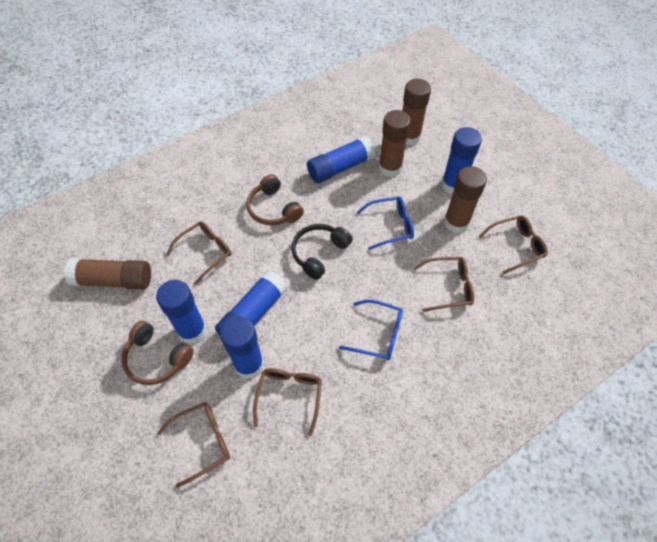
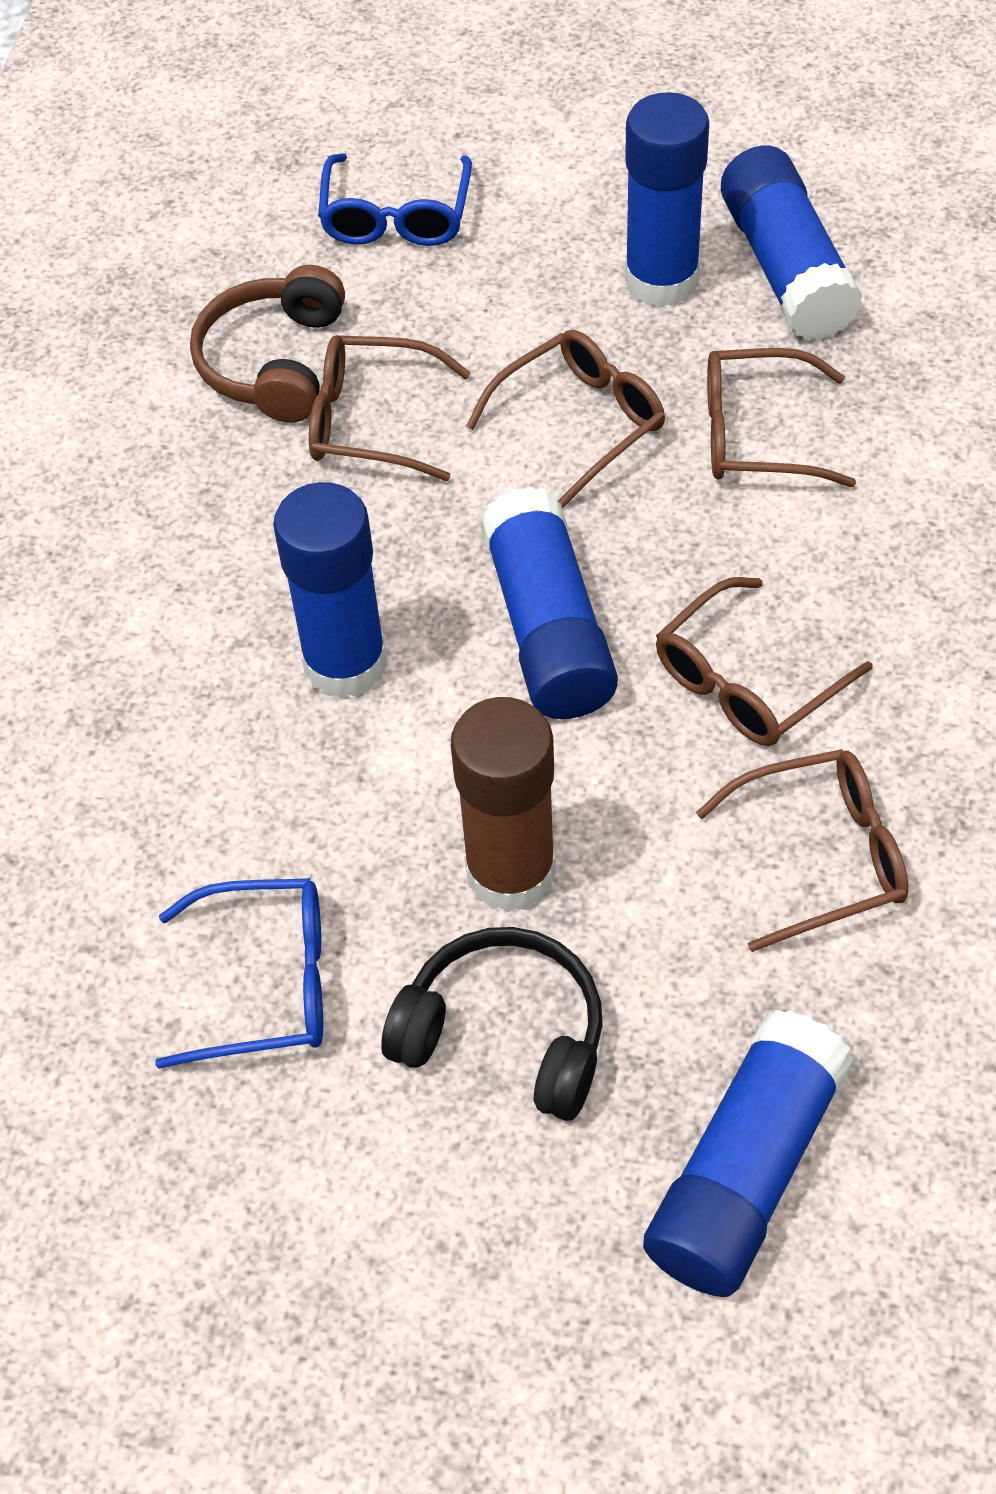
brown glue stick: 4 -> 1
brown headphones: 2 -> 1

